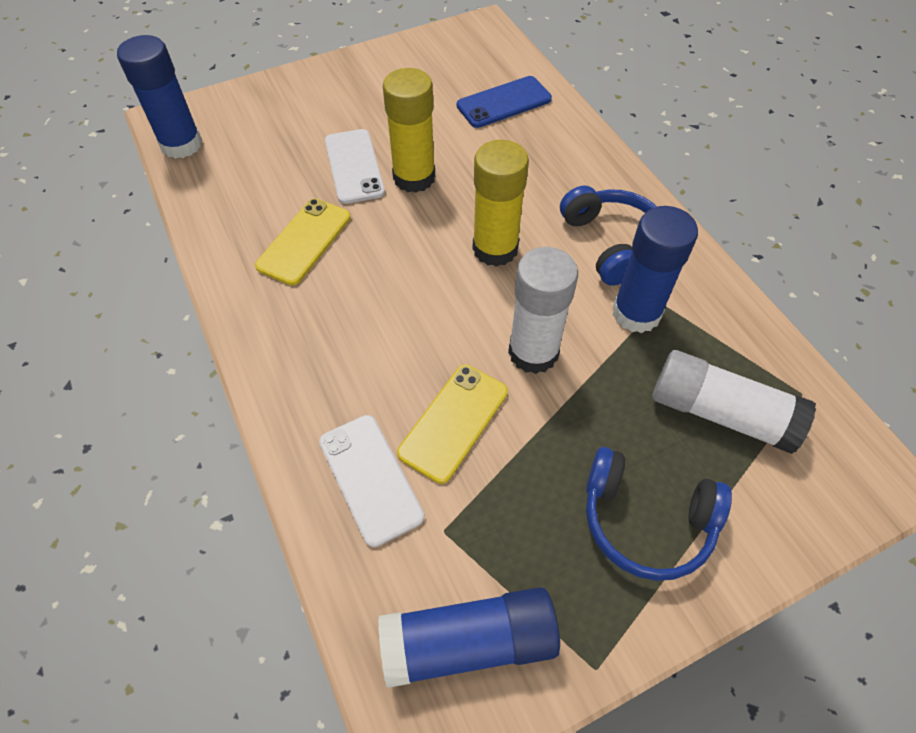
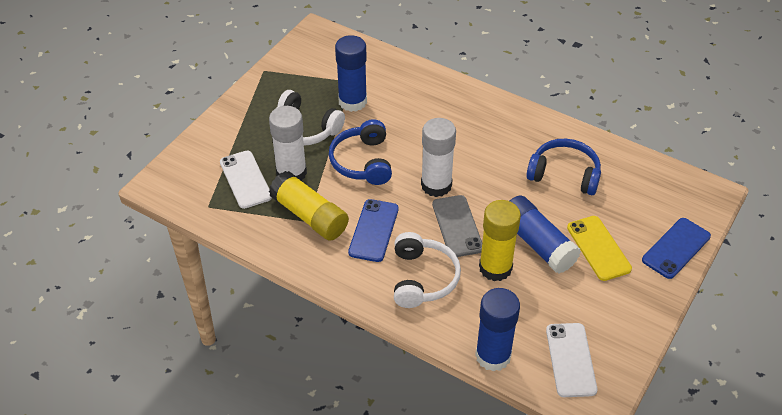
blue phone: 1 -> 2
grey phone: 0 -> 1
white headphones: 0 -> 2
yellow phone: 2 -> 1

